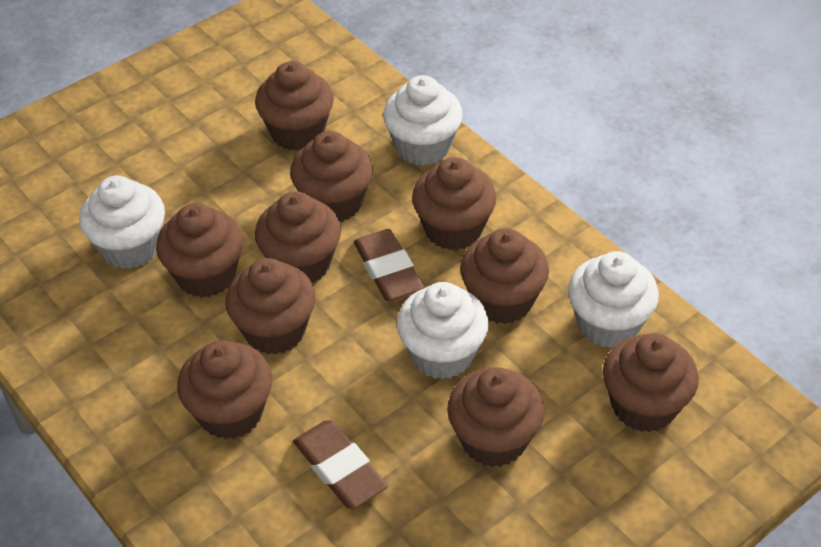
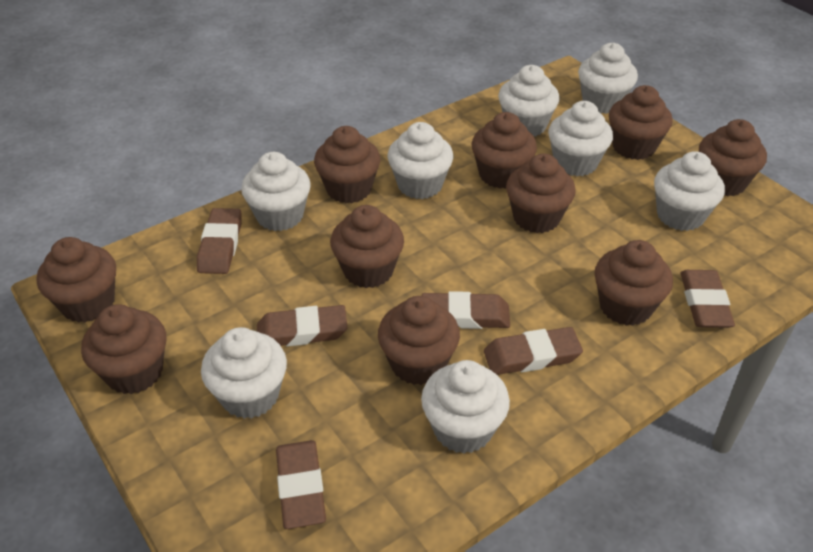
brown eraser: 2 -> 6
white cupcake: 4 -> 8

